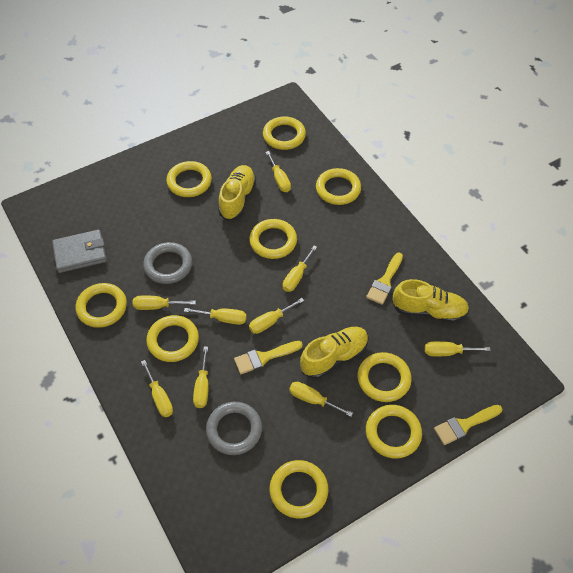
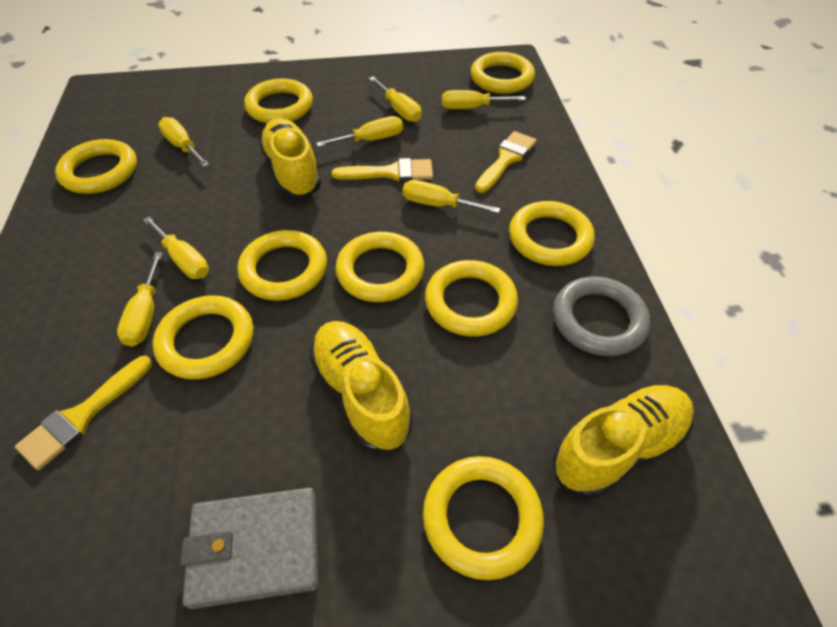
grey ring: 2 -> 1
yellow screwdriver: 9 -> 7

